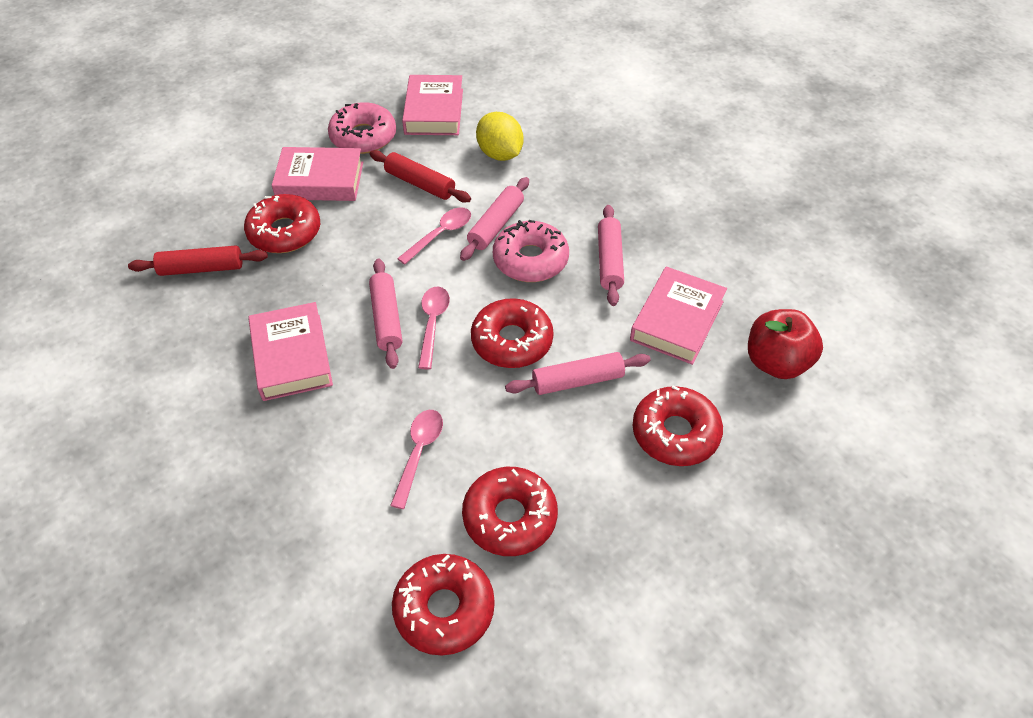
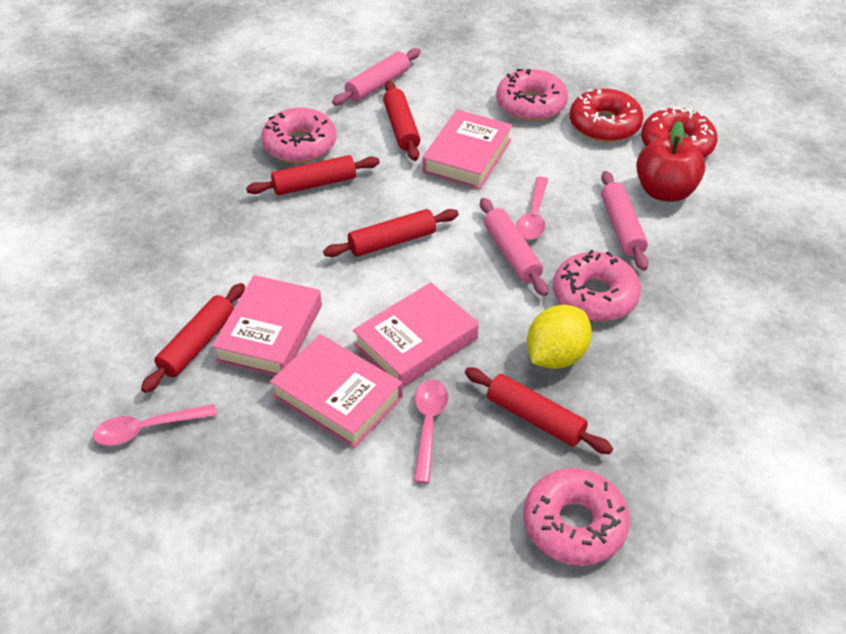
pink donut: 2 -> 4
pink rolling pin: 4 -> 3
red donut: 5 -> 2
red rolling pin: 2 -> 5

